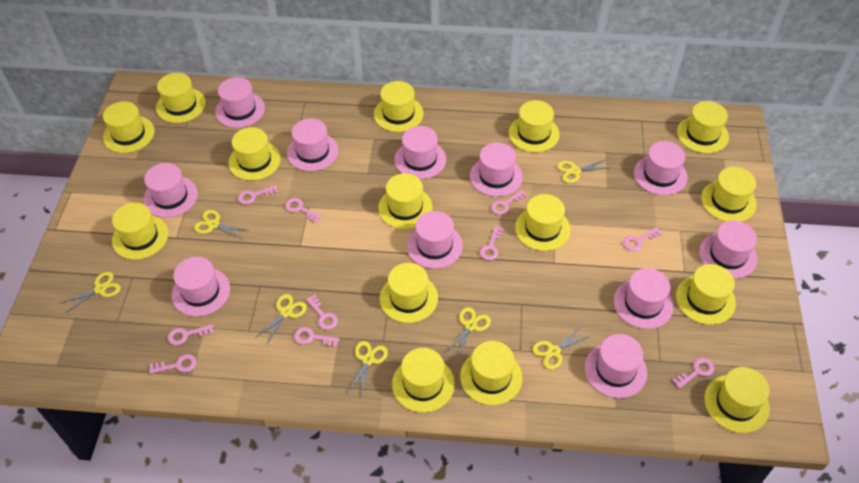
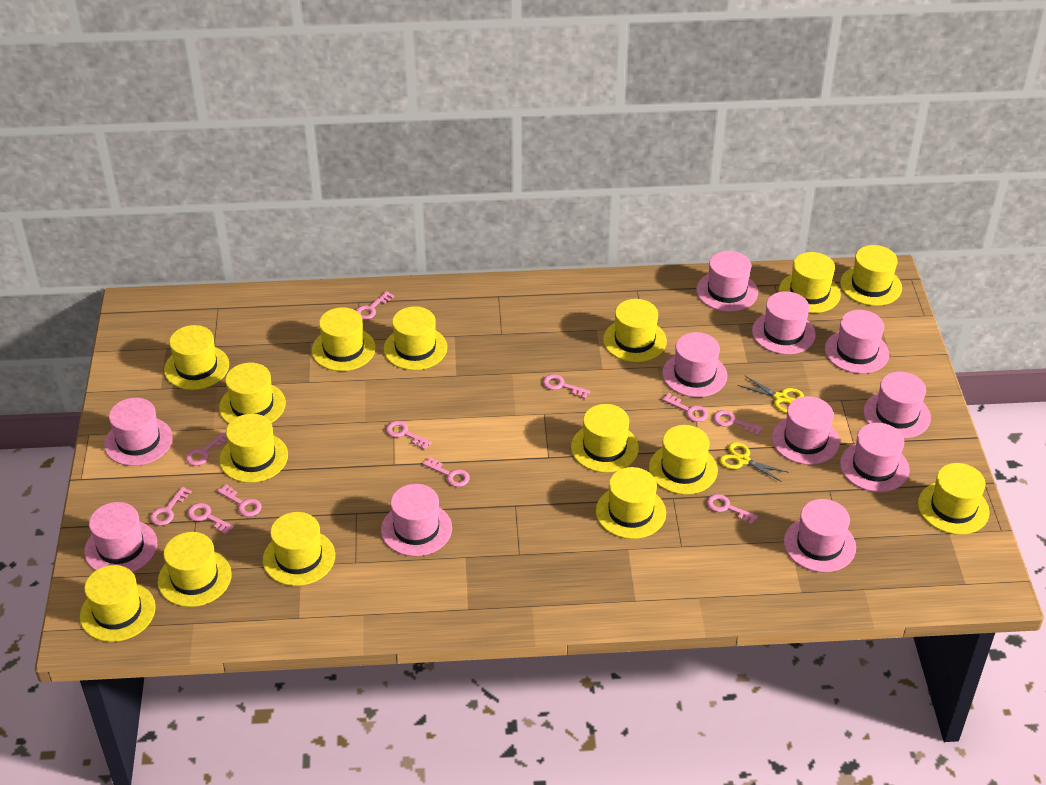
pink key: 10 -> 11
yellow scissors: 7 -> 2

